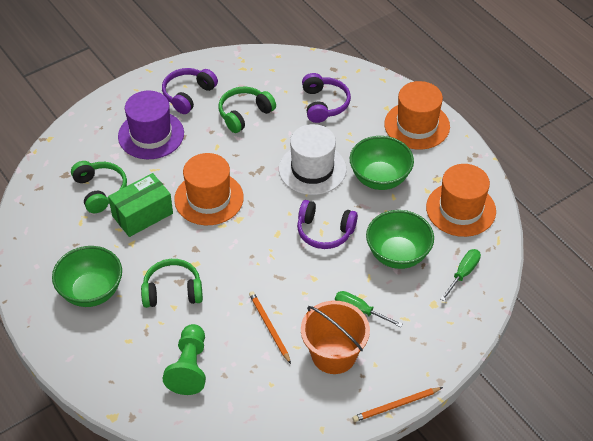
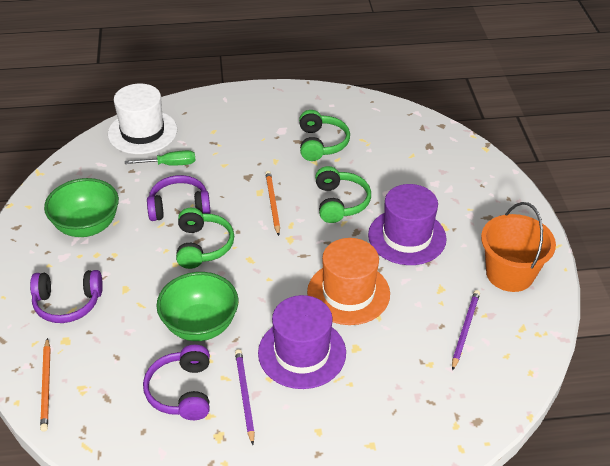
green bowl: 3 -> 2
green box: 1 -> 0
green pawn: 1 -> 0
green screwdriver: 2 -> 1
orange hat: 3 -> 1
purple hat: 1 -> 2
purple pencil: 0 -> 2

